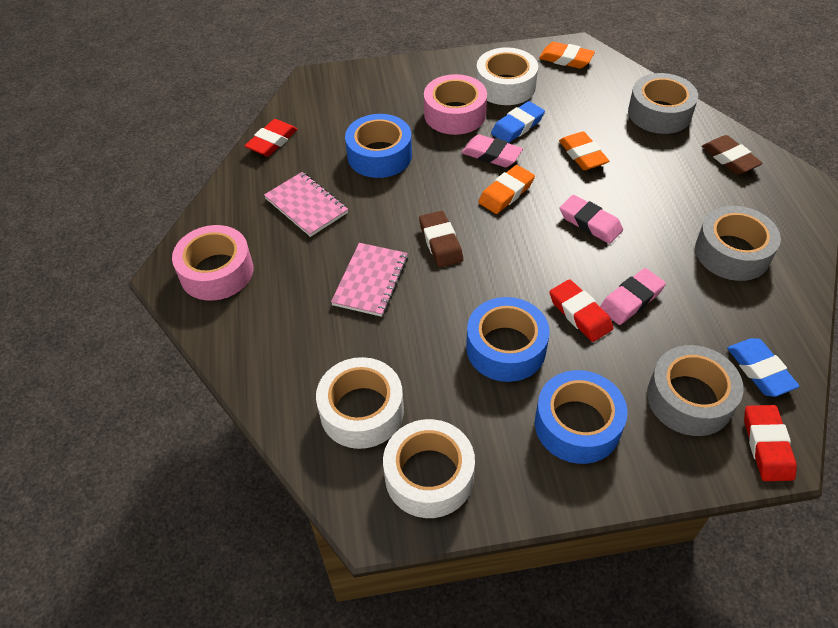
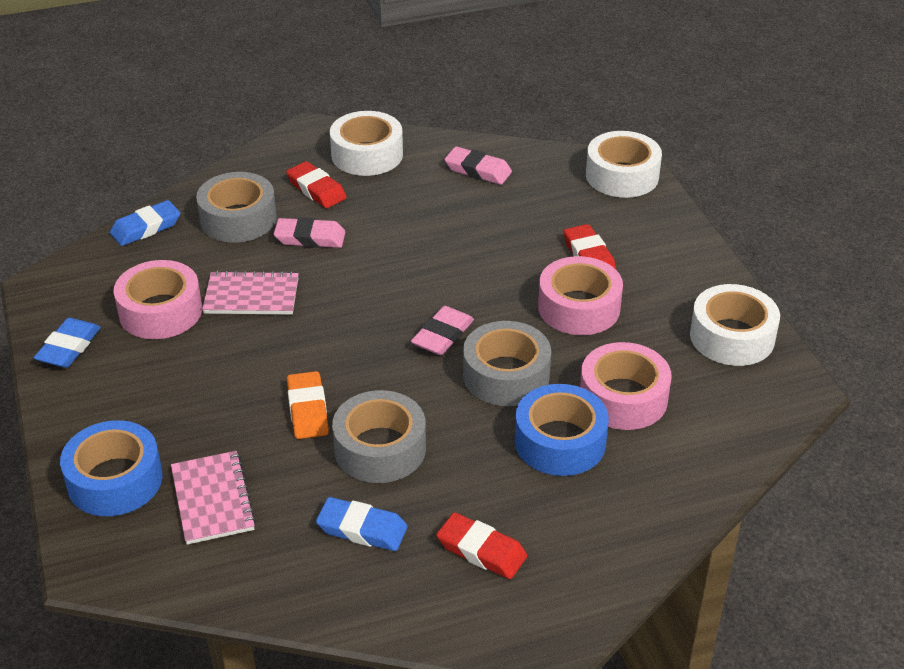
blue eraser: 2 -> 3
blue tape: 3 -> 2
brown eraser: 2 -> 0
orange eraser: 3 -> 1
pink tape: 2 -> 3

